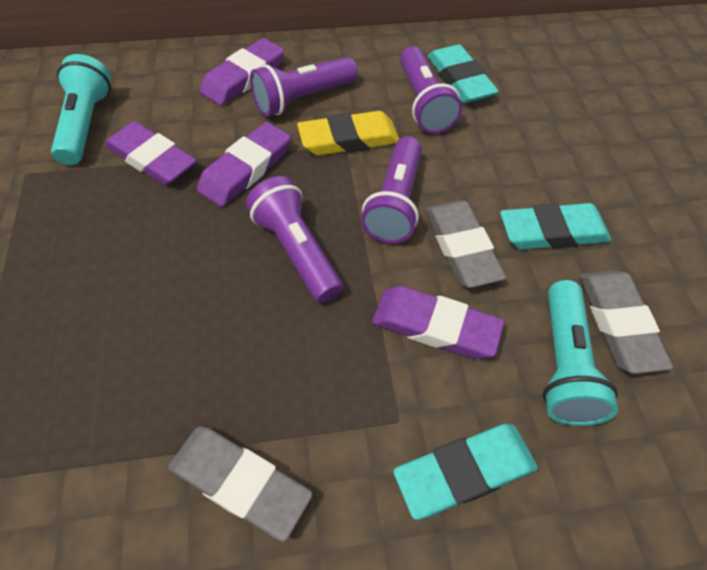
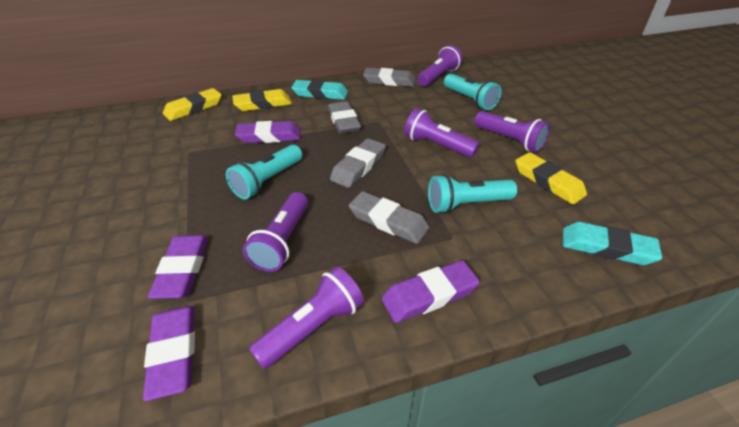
grey eraser: 3 -> 4
purple flashlight: 4 -> 5
turquoise eraser: 3 -> 2
turquoise flashlight: 2 -> 3
yellow eraser: 1 -> 3

